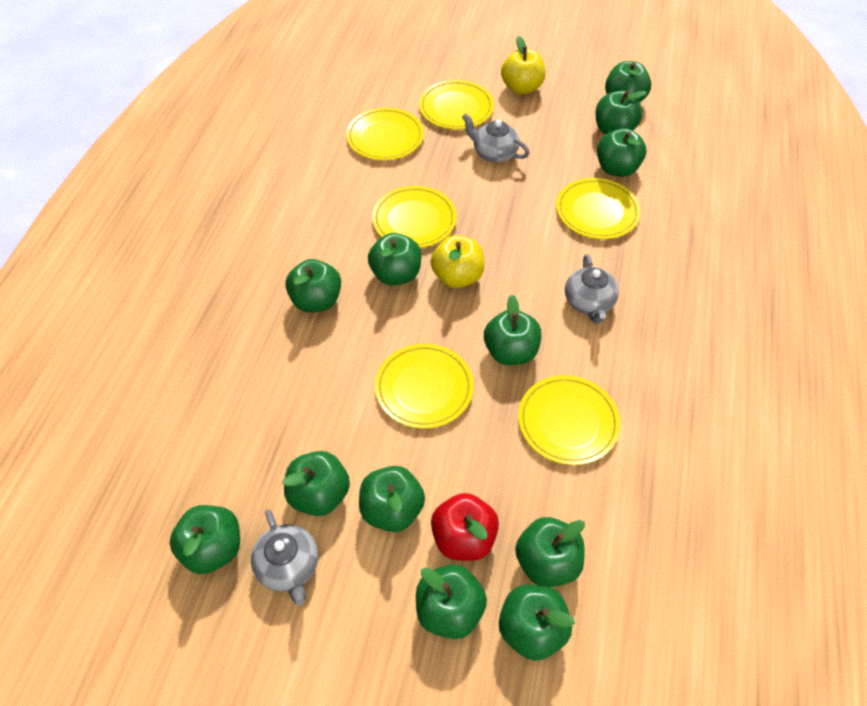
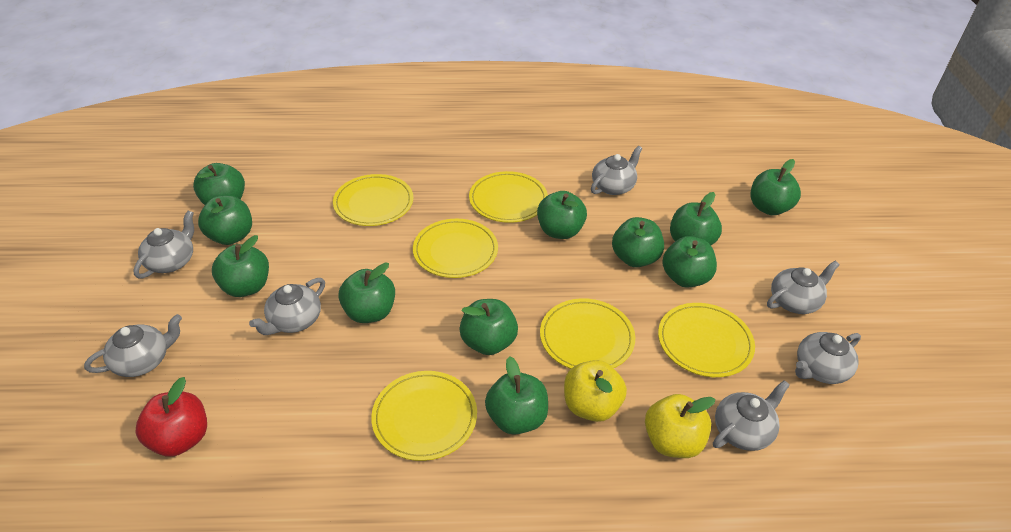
green apple: 12 -> 11
grey teapot: 3 -> 7

